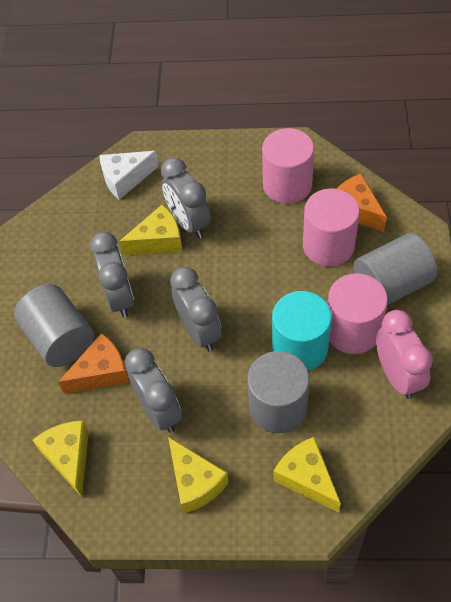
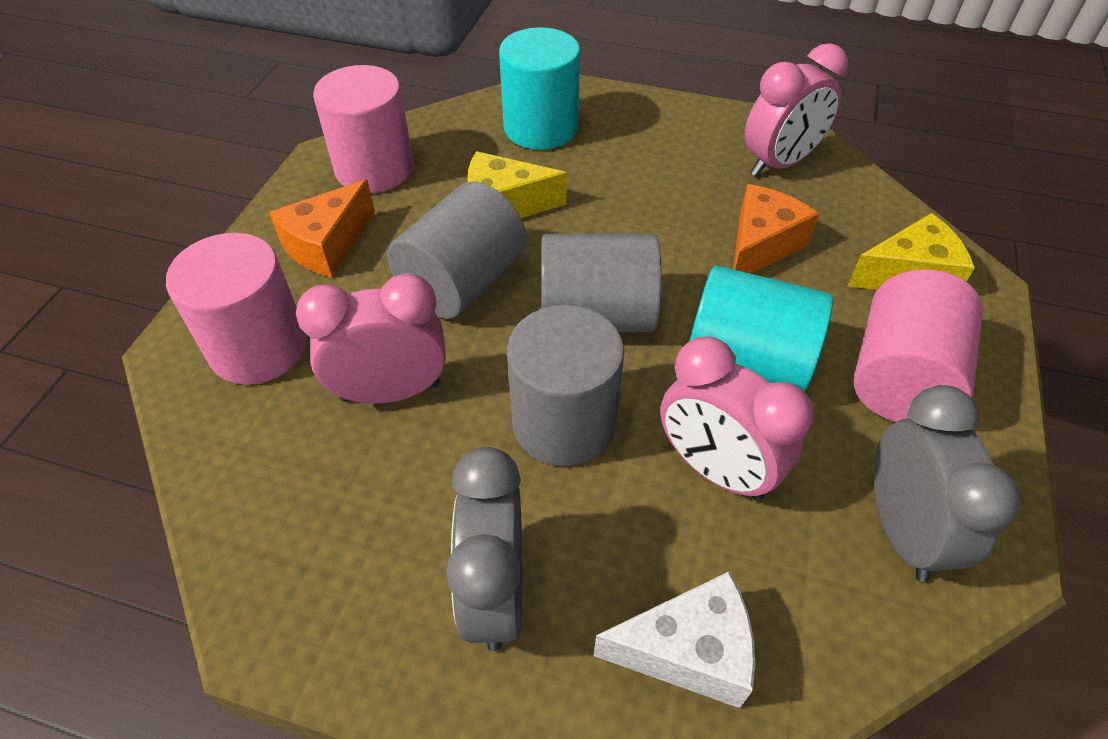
grey clock: 4 -> 2
pink clock: 1 -> 3
turquoise cylinder: 1 -> 2
yellow cheese: 4 -> 2

